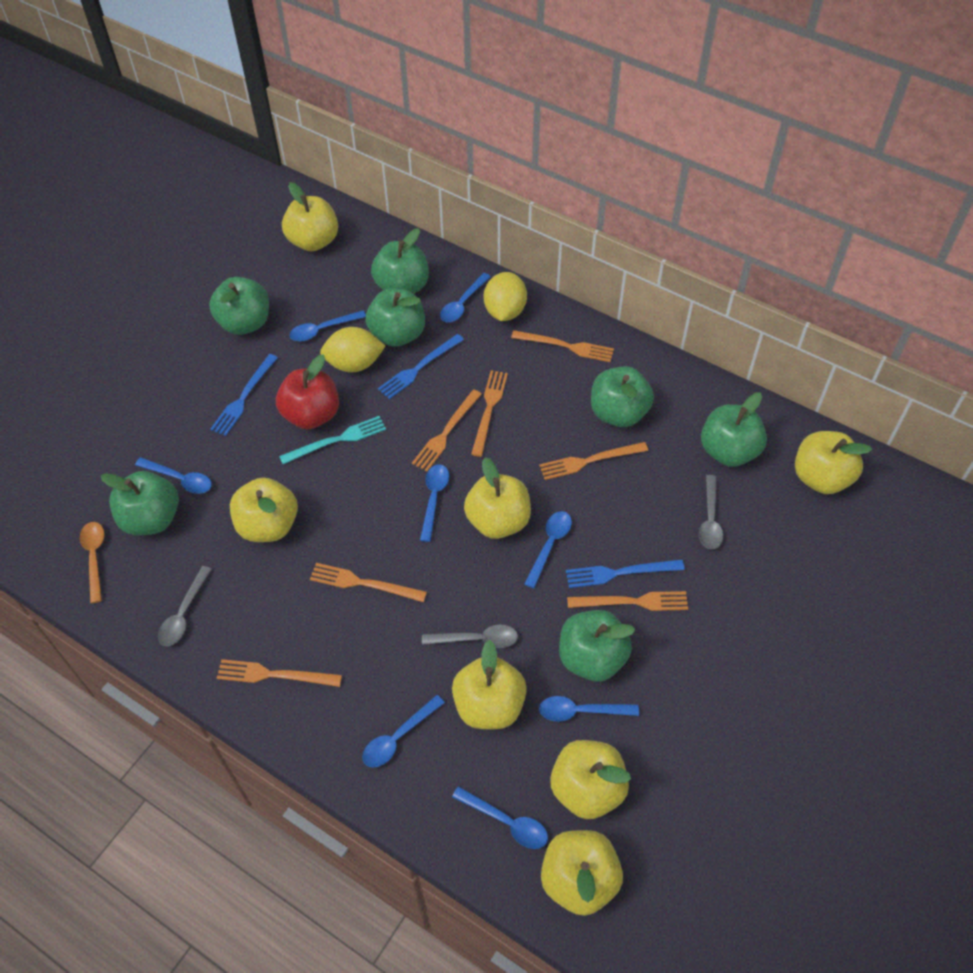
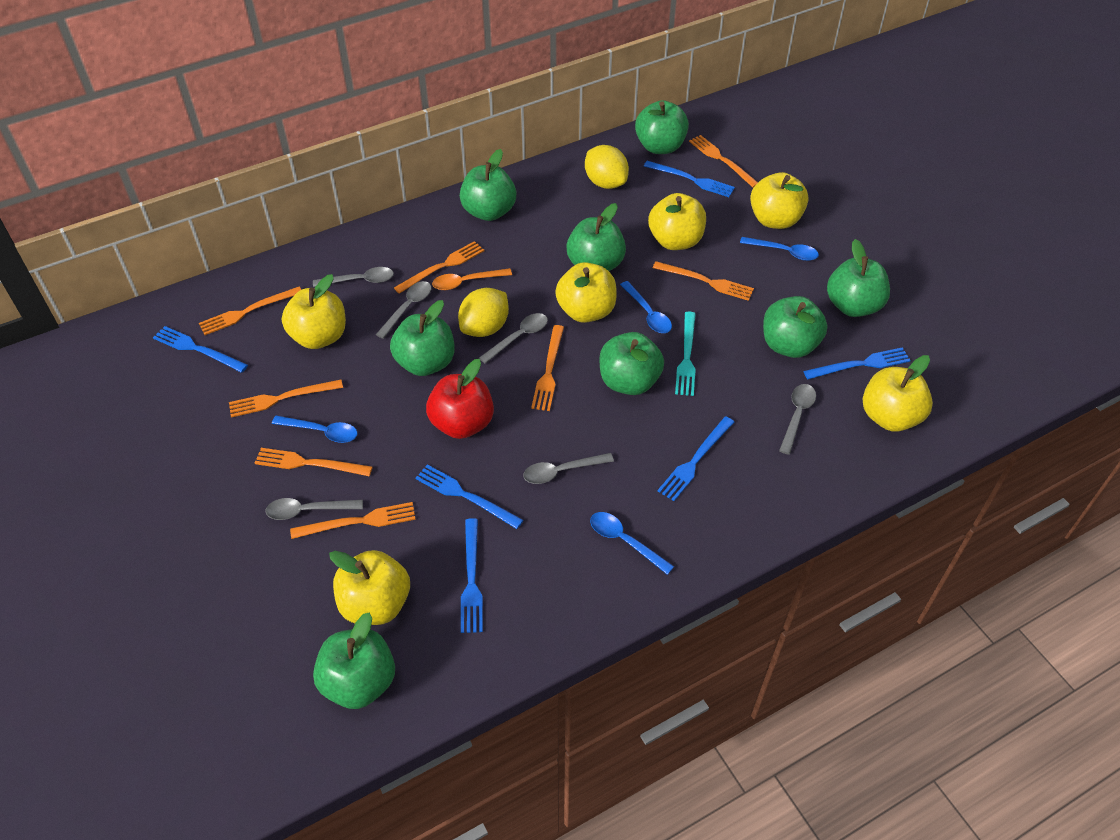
blue fork: 3 -> 6
blue spoon: 8 -> 4
green apple: 7 -> 8
grey spoon: 3 -> 6
orange fork: 7 -> 8
yellow apple: 7 -> 6

